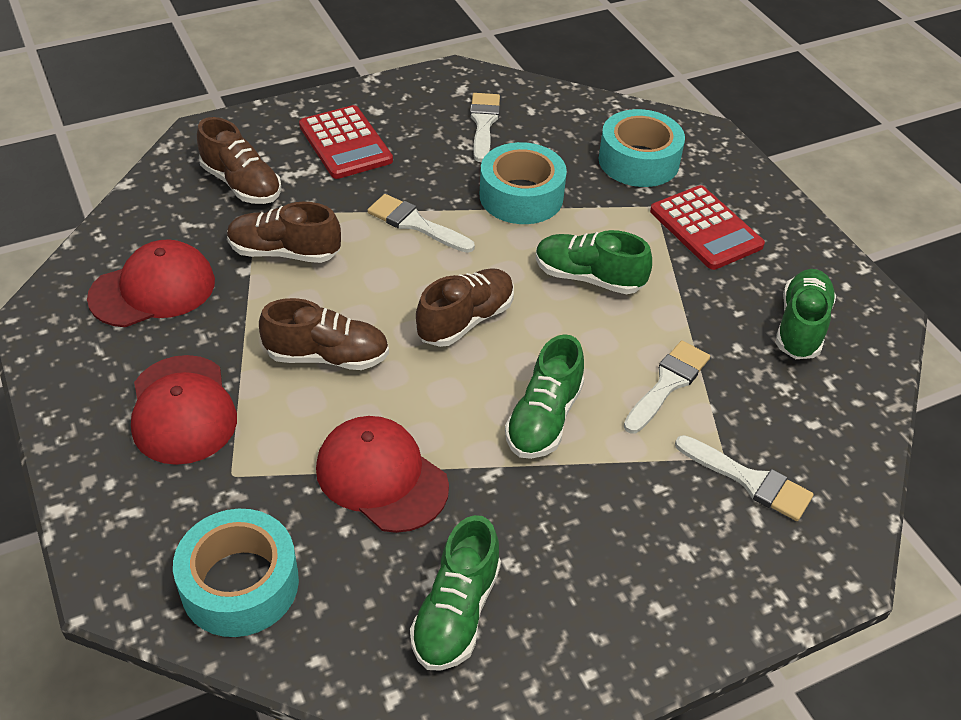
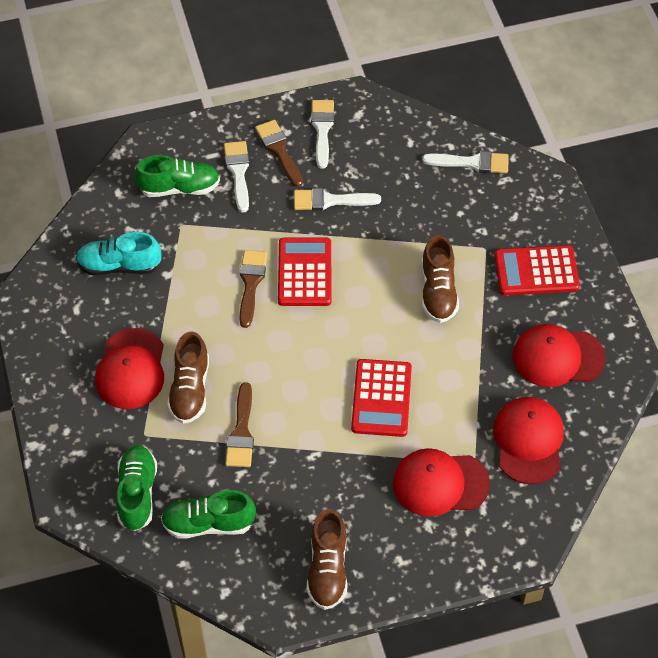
brown brush: 0 -> 3
brown shoe: 4 -> 3
green shoe: 4 -> 3
red calculator: 2 -> 3
red cap: 3 -> 4
turquoise shoe: 0 -> 1
turquoise tape: 3 -> 0

